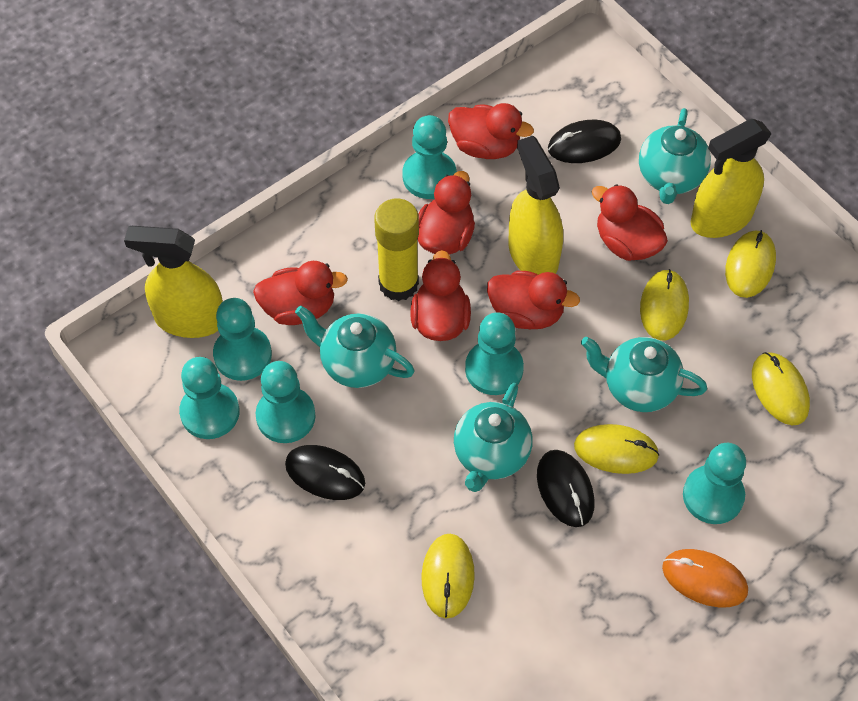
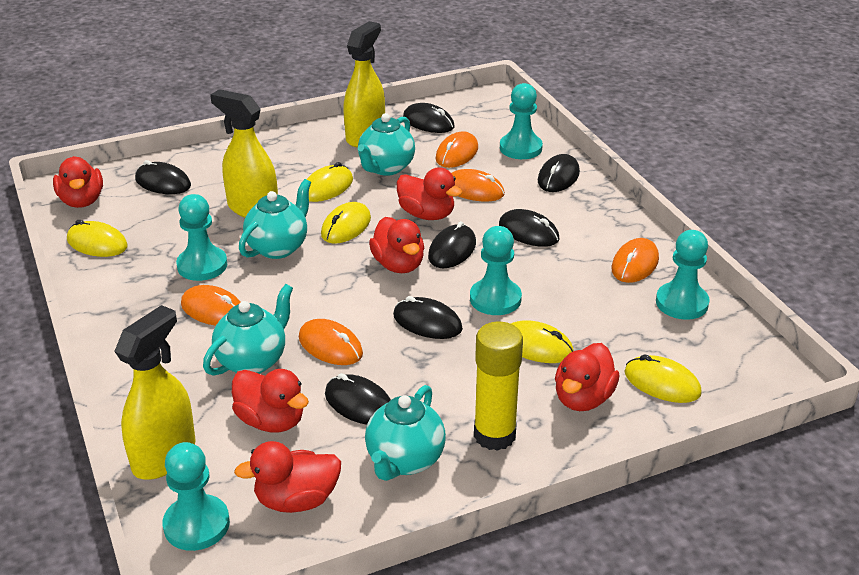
black mouse: 3 -> 7
orange mouse: 1 -> 5
turquoise pawn: 6 -> 5

